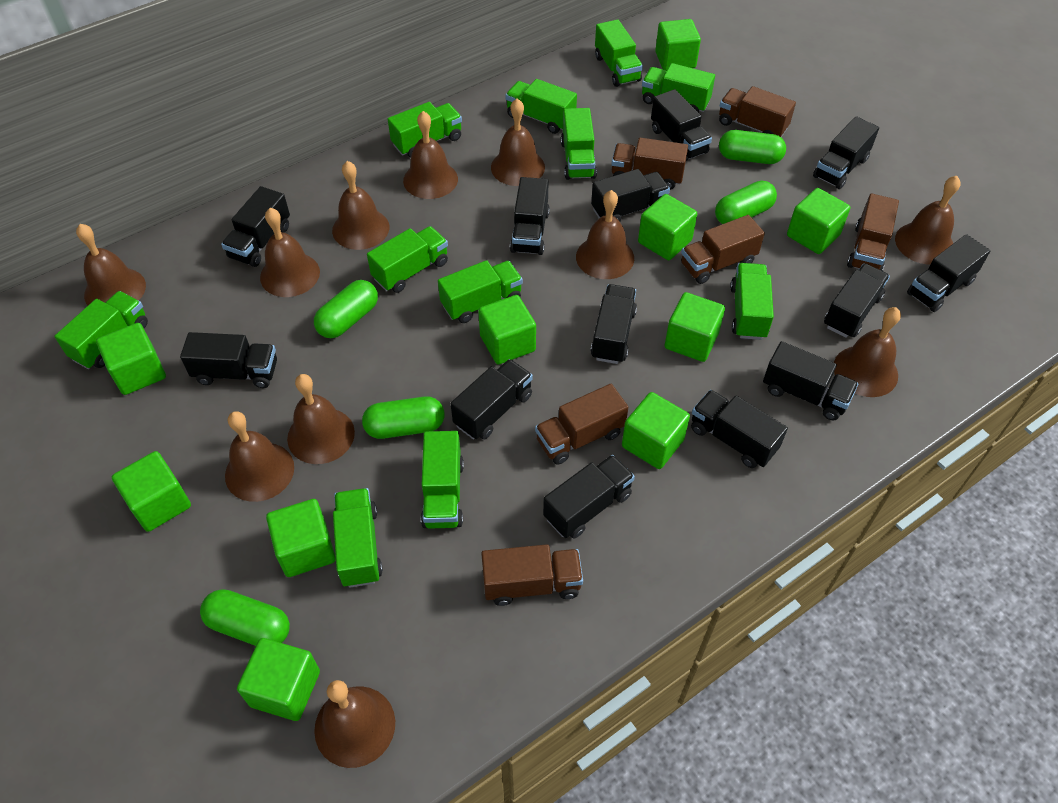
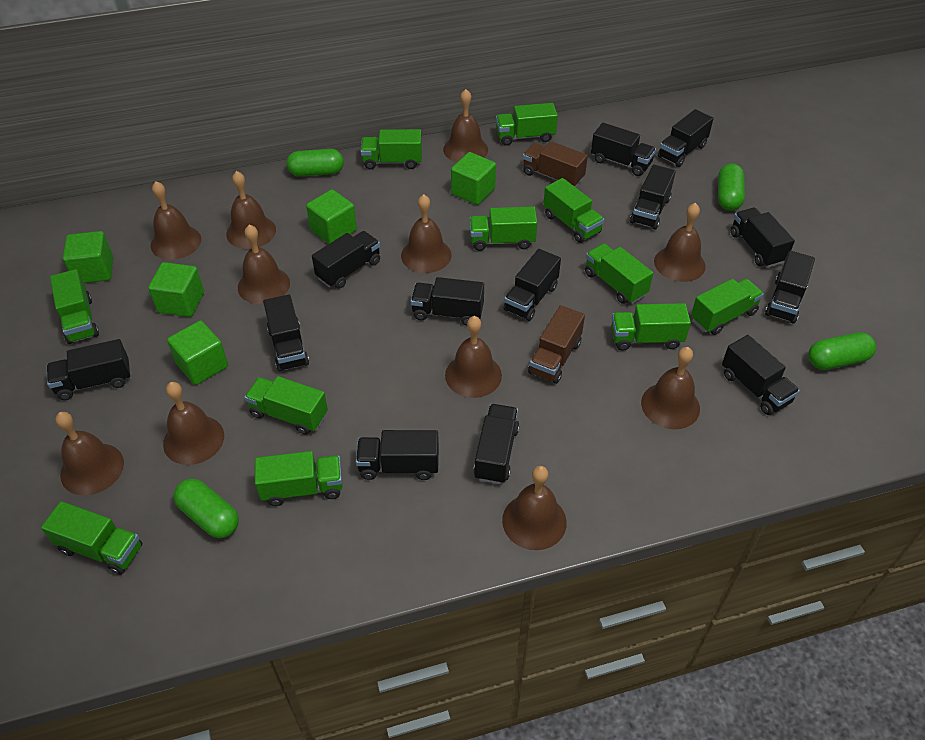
brown truck: 6 -> 2
green capsule: 5 -> 4
green cube: 10 -> 5

